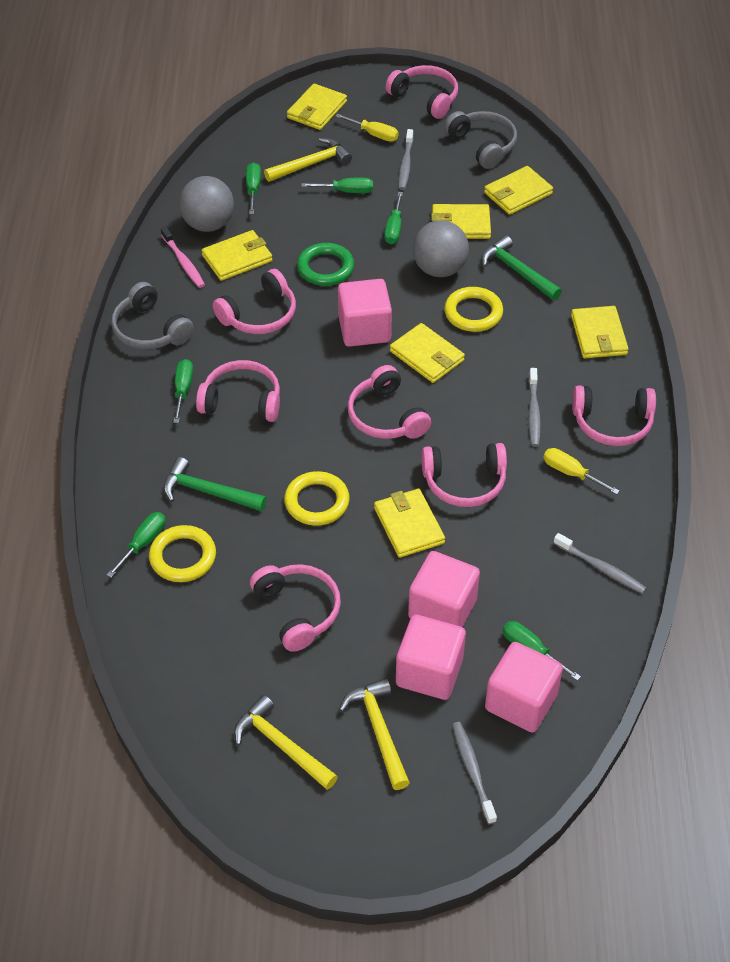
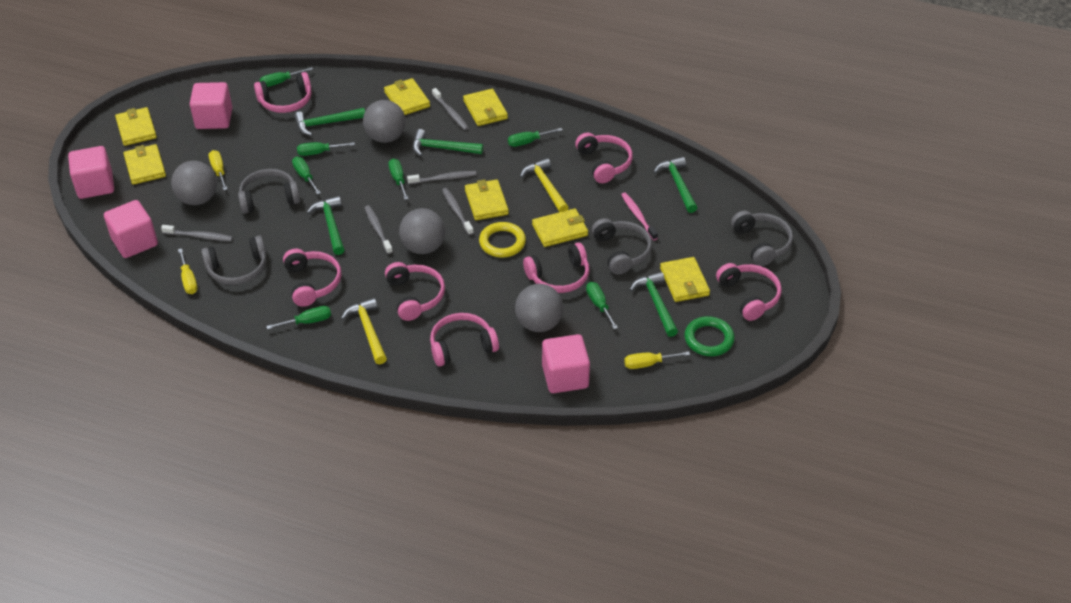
green hammer: 2 -> 5
green screwdriver: 6 -> 7
grey ball: 2 -> 4
grey headphones: 2 -> 4
grey toothbrush: 4 -> 5
yellow hammer: 3 -> 2
yellow ring: 3 -> 1
yellow screwdriver: 2 -> 3

